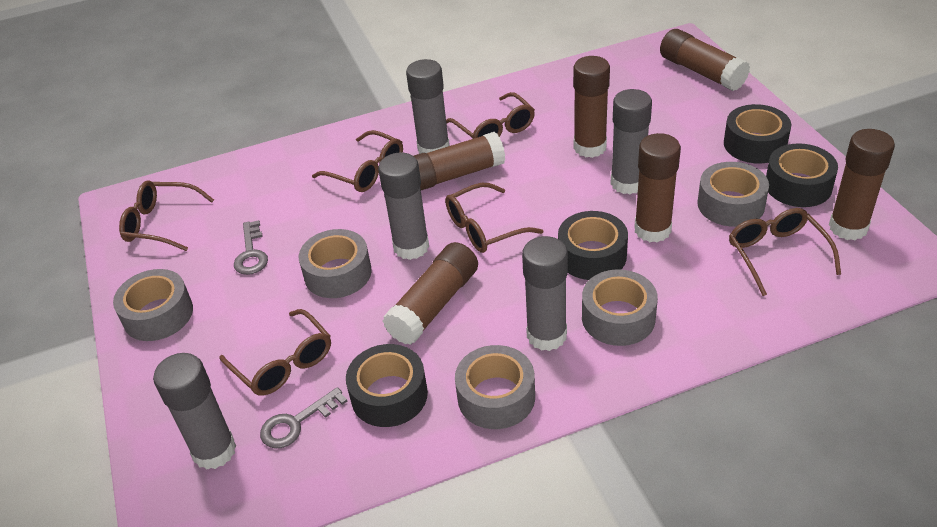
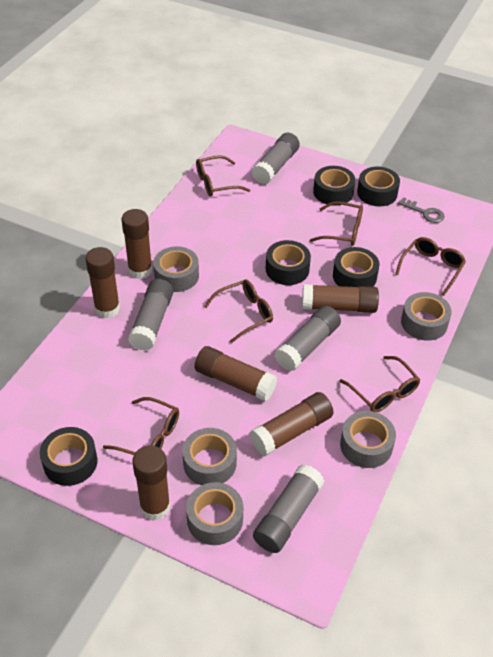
black tape: 4 -> 5
grey glue stick: 5 -> 4
grey key: 2 -> 1

